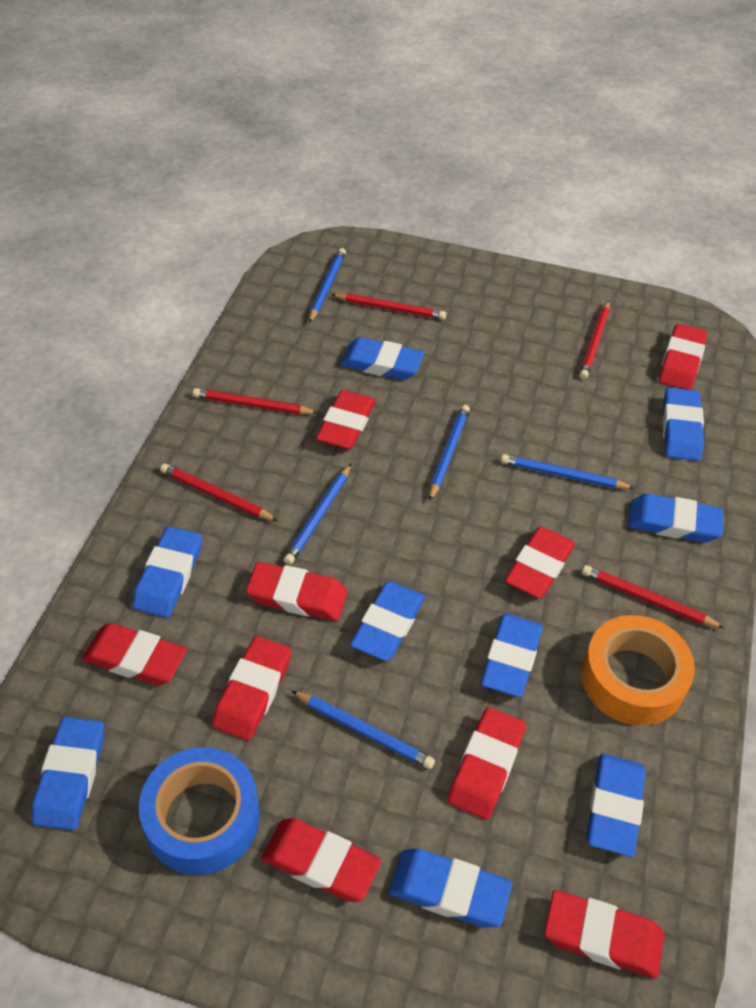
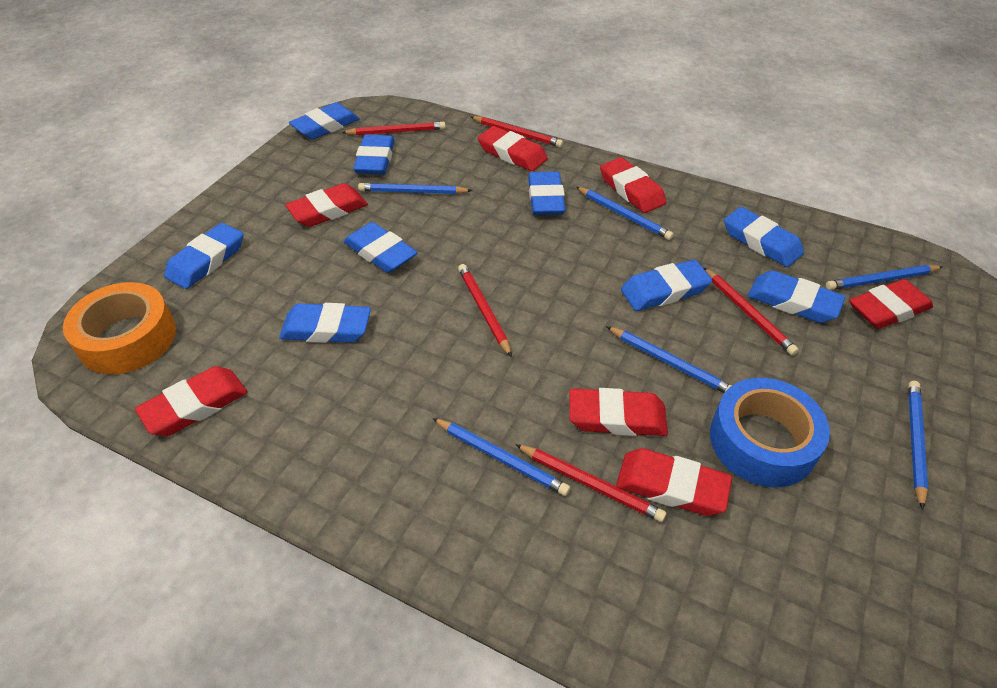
blue pencil: 5 -> 6
red eraser: 9 -> 7

